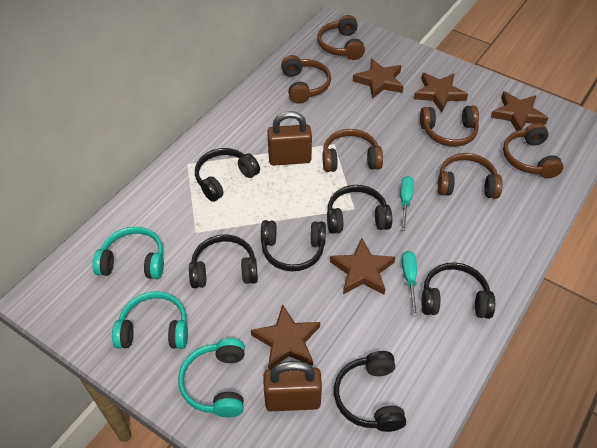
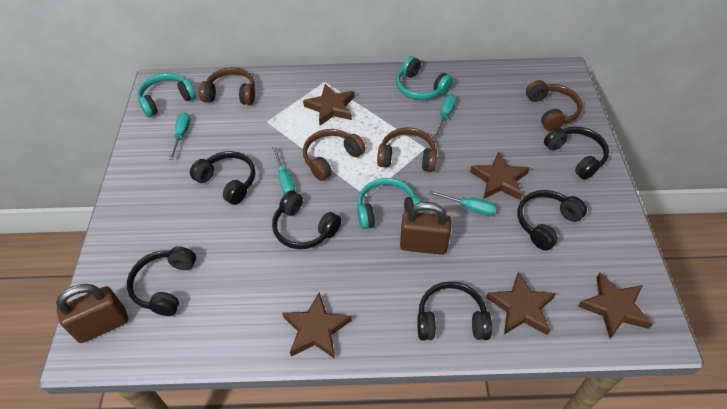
brown headphones: 6 -> 4
turquoise screwdriver: 2 -> 4

